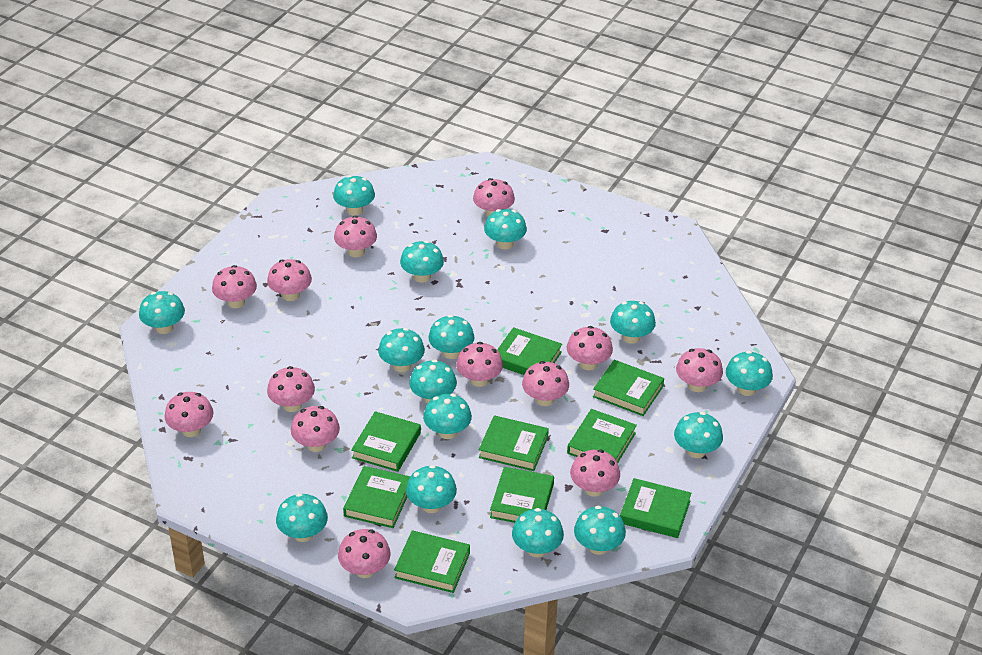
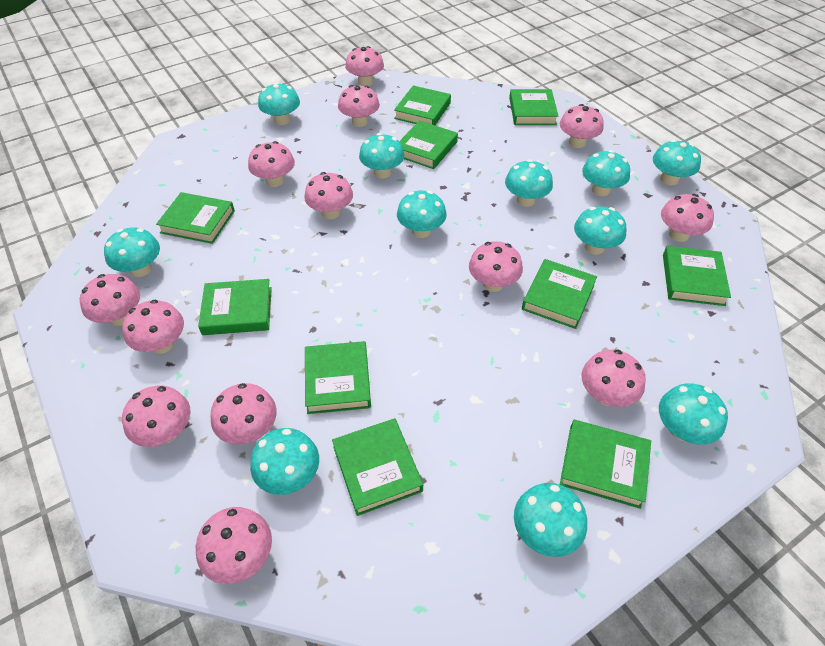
green book: 9 -> 10
turquoise mushroom: 15 -> 11

